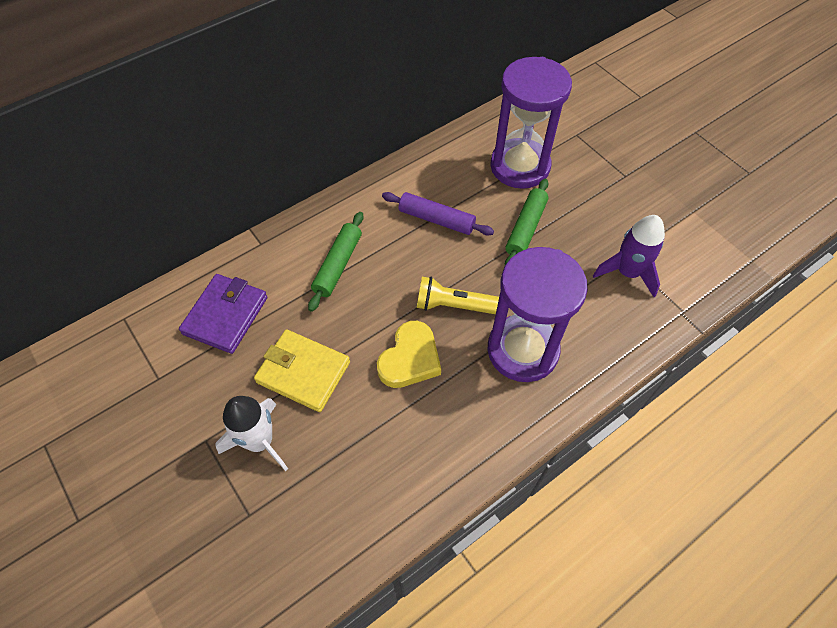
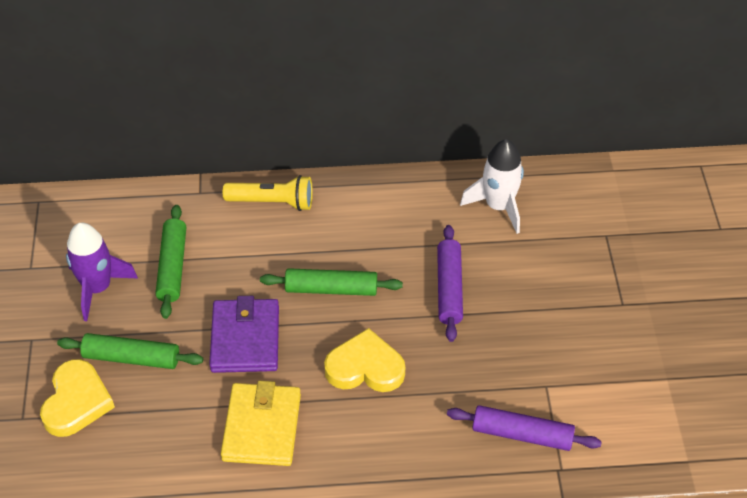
green rolling pin: 2 -> 3
purple hourglass: 2 -> 0
purple rolling pin: 1 -> 2
yellow heart: 1 -> 2

